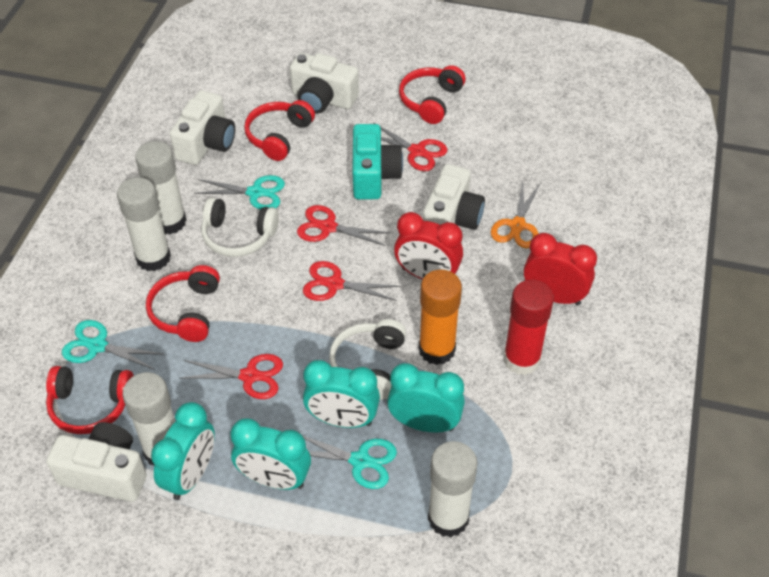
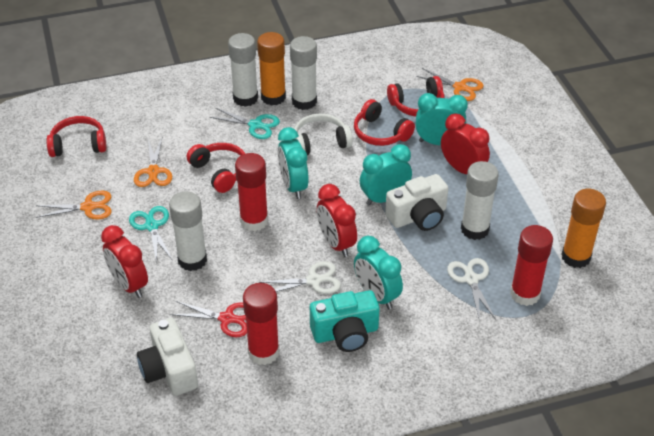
orange glue stick: 1 -> 2
orange scissors: 1 -> 3
red clock: 2 -> 3
red glue stick: 1 -> 3
red scissors: 4 -> 1
turquoise scissors: 3 -> 2
white camera: 4 -> 2
white headphones: 2 -> 1
white scissors: 0 -> 2

